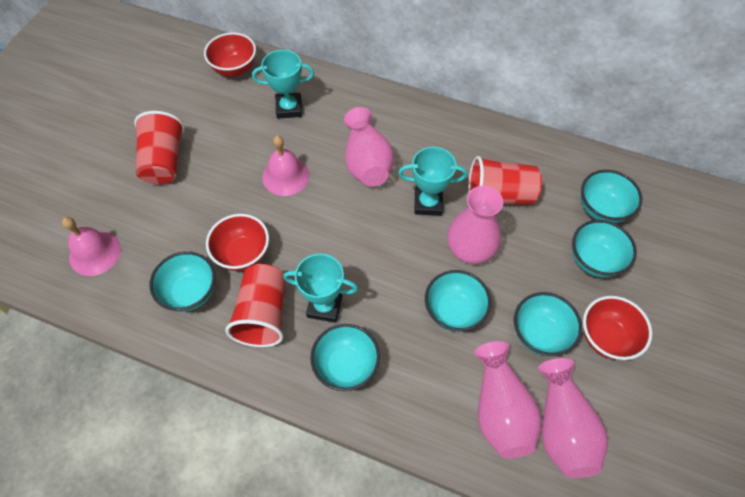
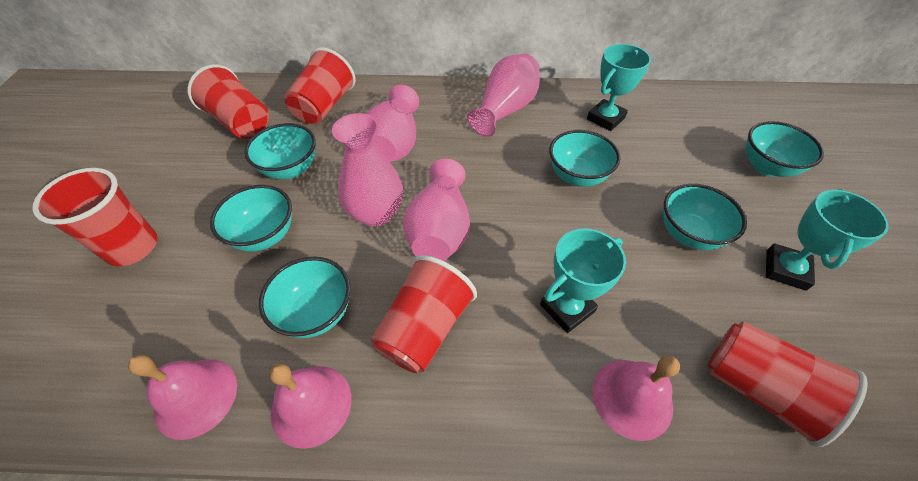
pink bell: 2 -> 3
red bowl: 3 -> 0
red cup: 3 -> 5

